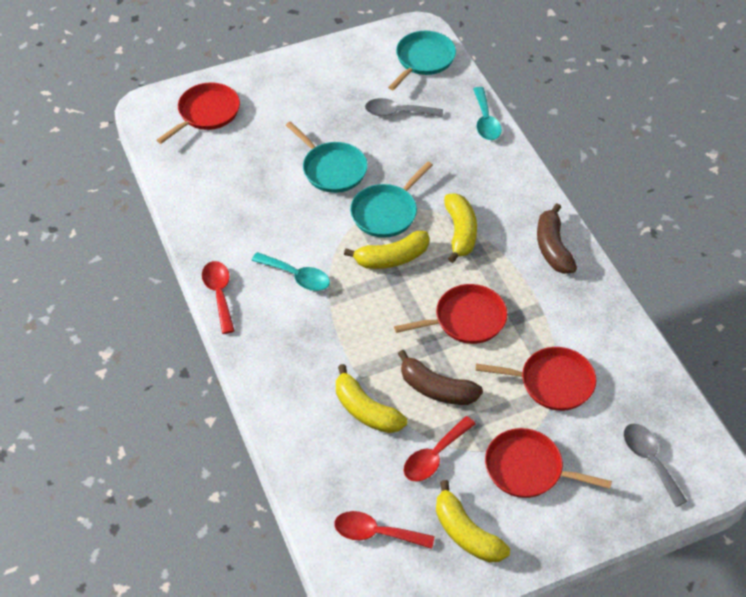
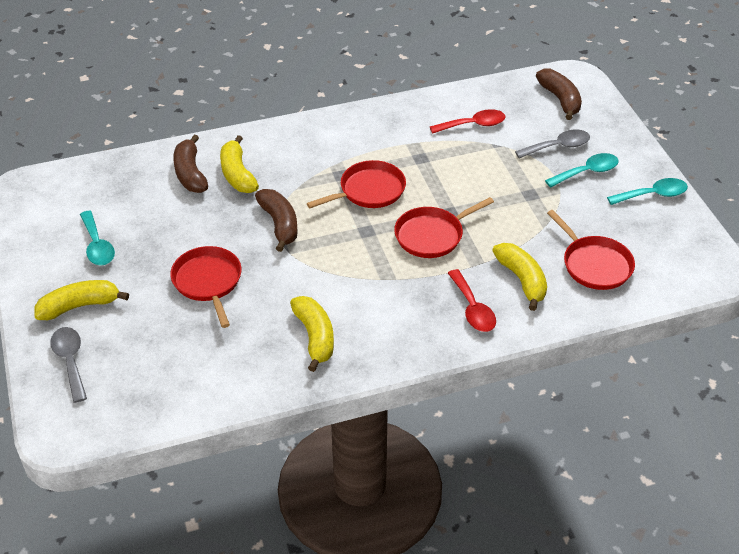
brown banana: 2 -> 3
red spoon: 3 -> 2
turquoise pan: 3 -> 0
turquoise spoon: 2 -> 3

